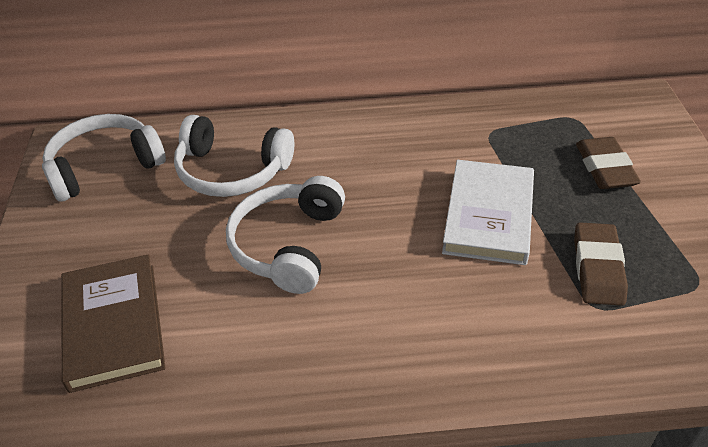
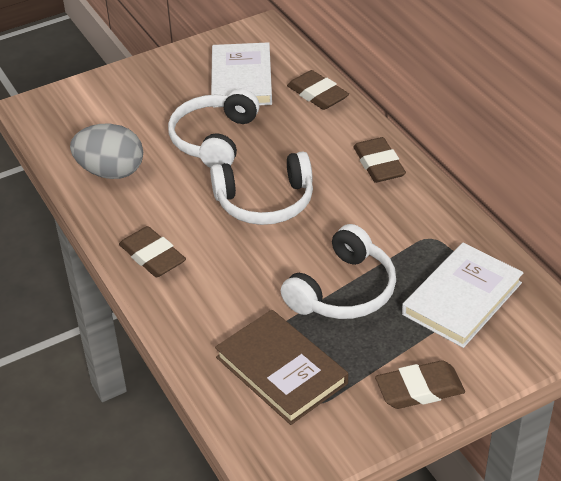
brown eraser: 2 -> 4
grey egg: 0 -> 1
white book: 1 -> 2

